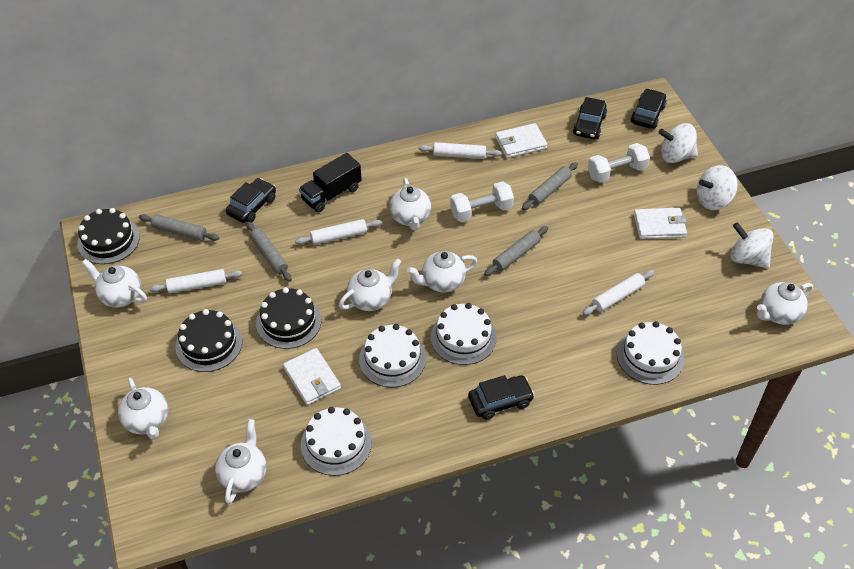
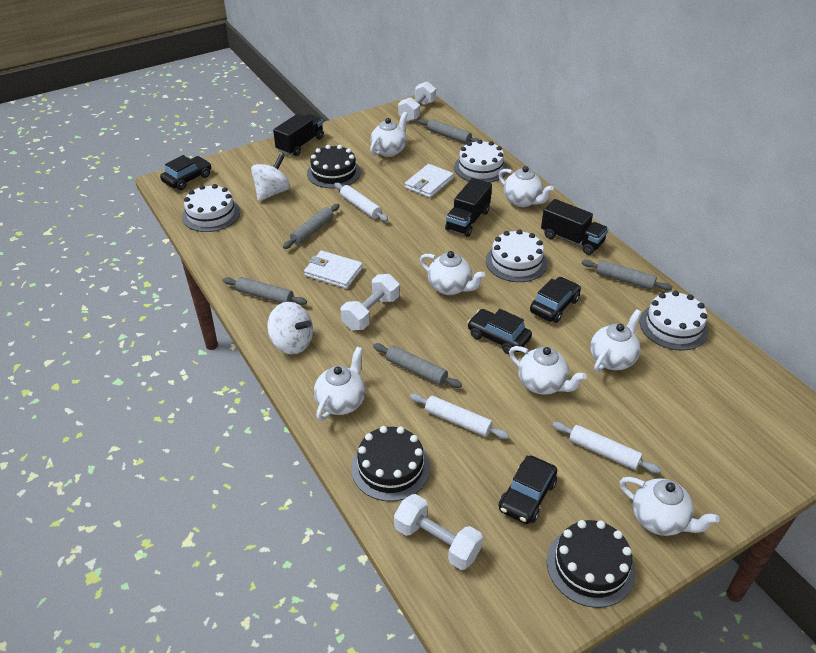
black truck: 1 -> 3
grey rolling pin: 4 -> 5
white dumbbell: 2 -> 3
white rolling pin: 4 -> 3
white spinning top: 3 -> 2
white wallet: 3 -> 2

